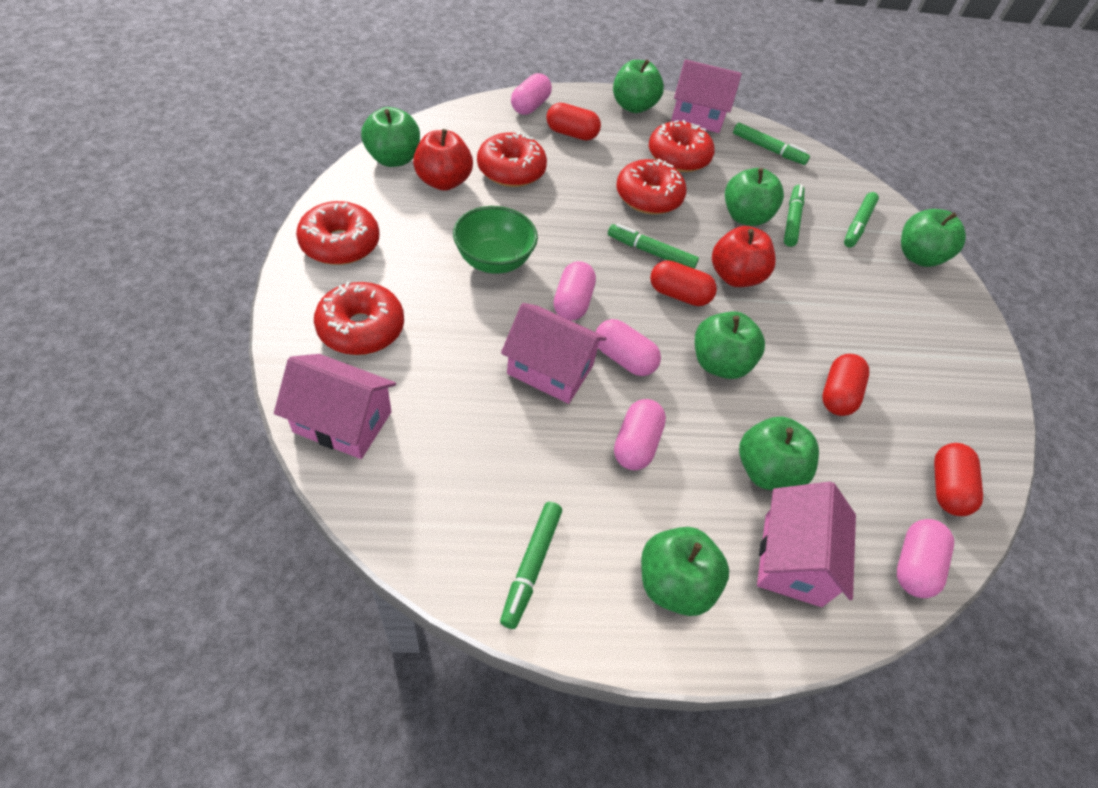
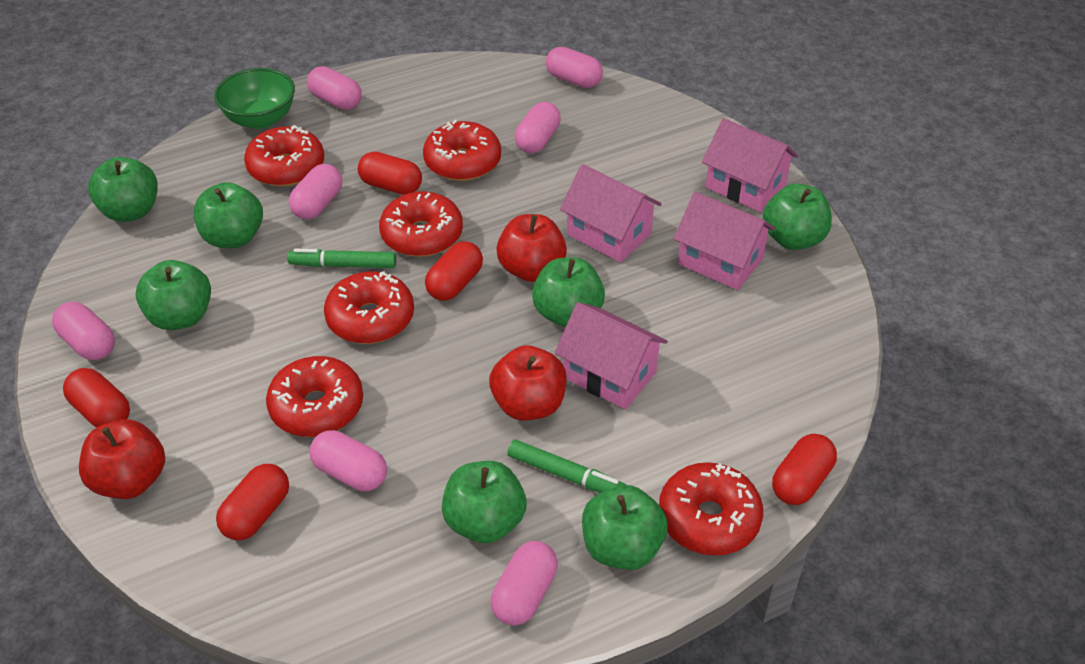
green marker: 5 -> 2
pink capsule: 5 -> 7
red apple: 2 -> 3
red capsule: 4 -> 5
red donut: 5 -> 6

